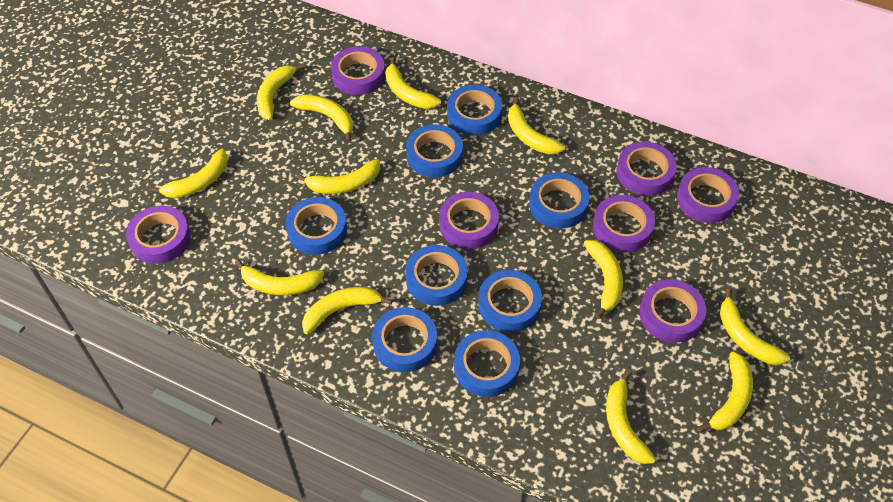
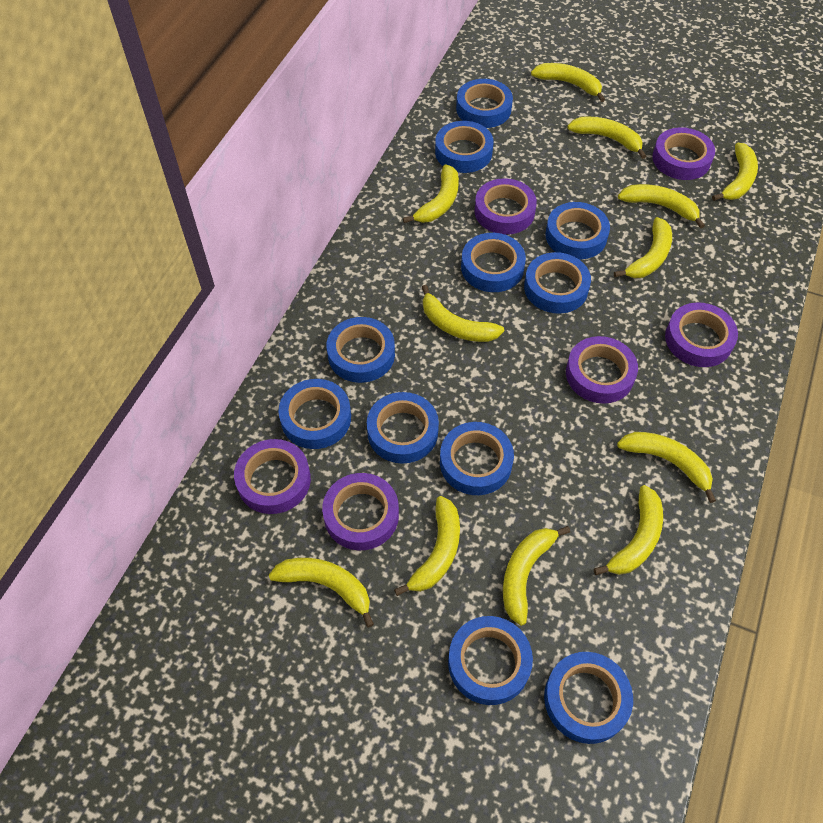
blue tape: 8 -> 11
purple tape: 7 -> 6

